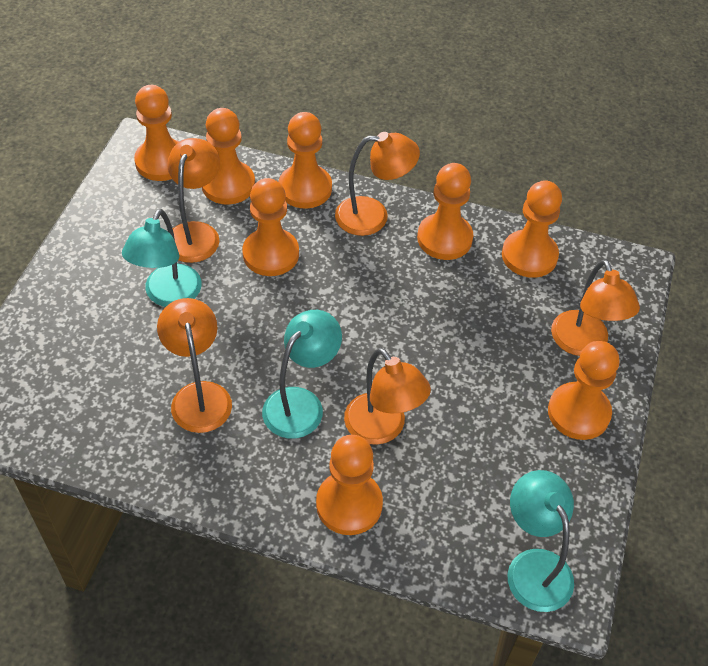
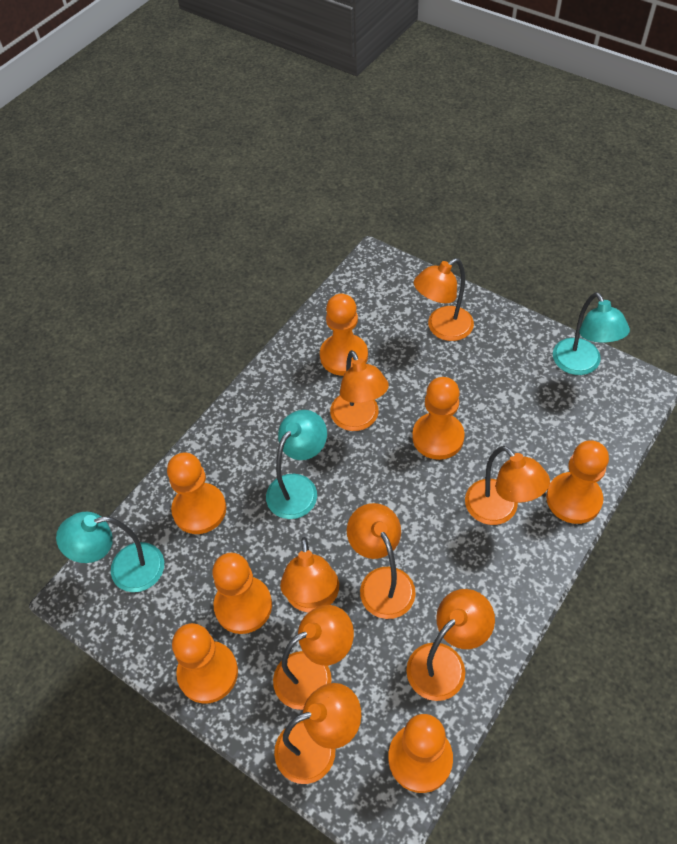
orange lamp: 5 -> 8
orange pawn: 8 -> 7

